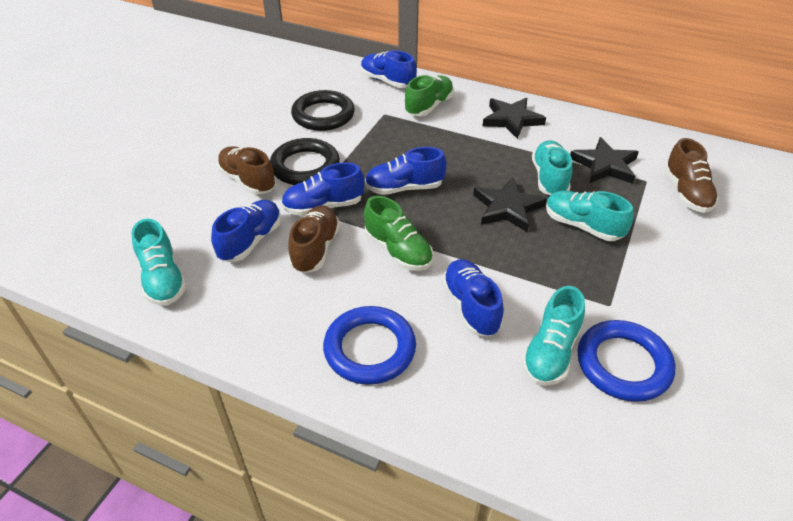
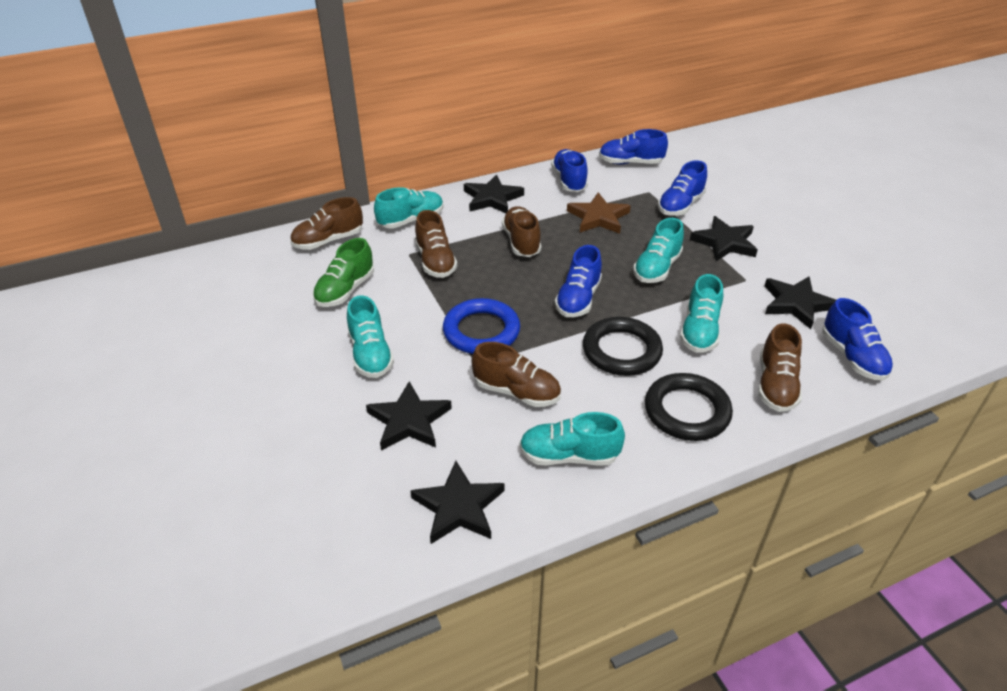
black star: 3 -> 5
blue ring: 2 -> 1
brown shoe: 3 -> 5
brown star: 0 -> 1
green shoe: 2 -> 1
turquoise shoe: 4 -> 5

